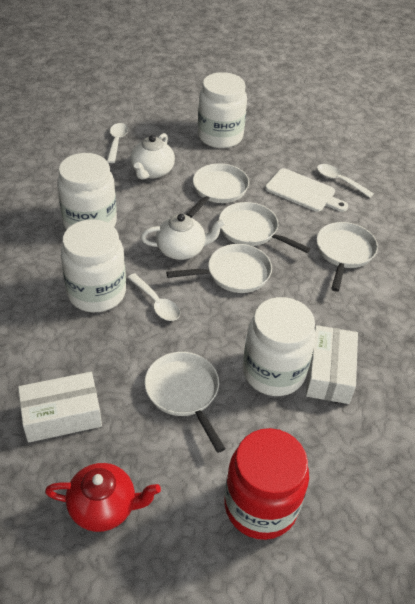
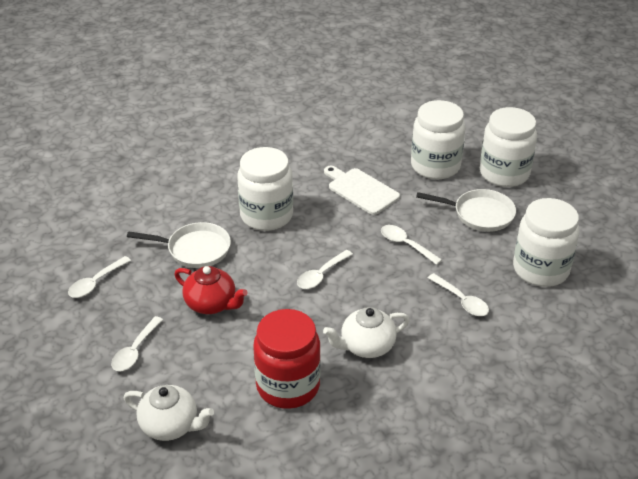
white box: 2 -> 0
white pan: 5 -> 2
white spoon: 3 -> 5

